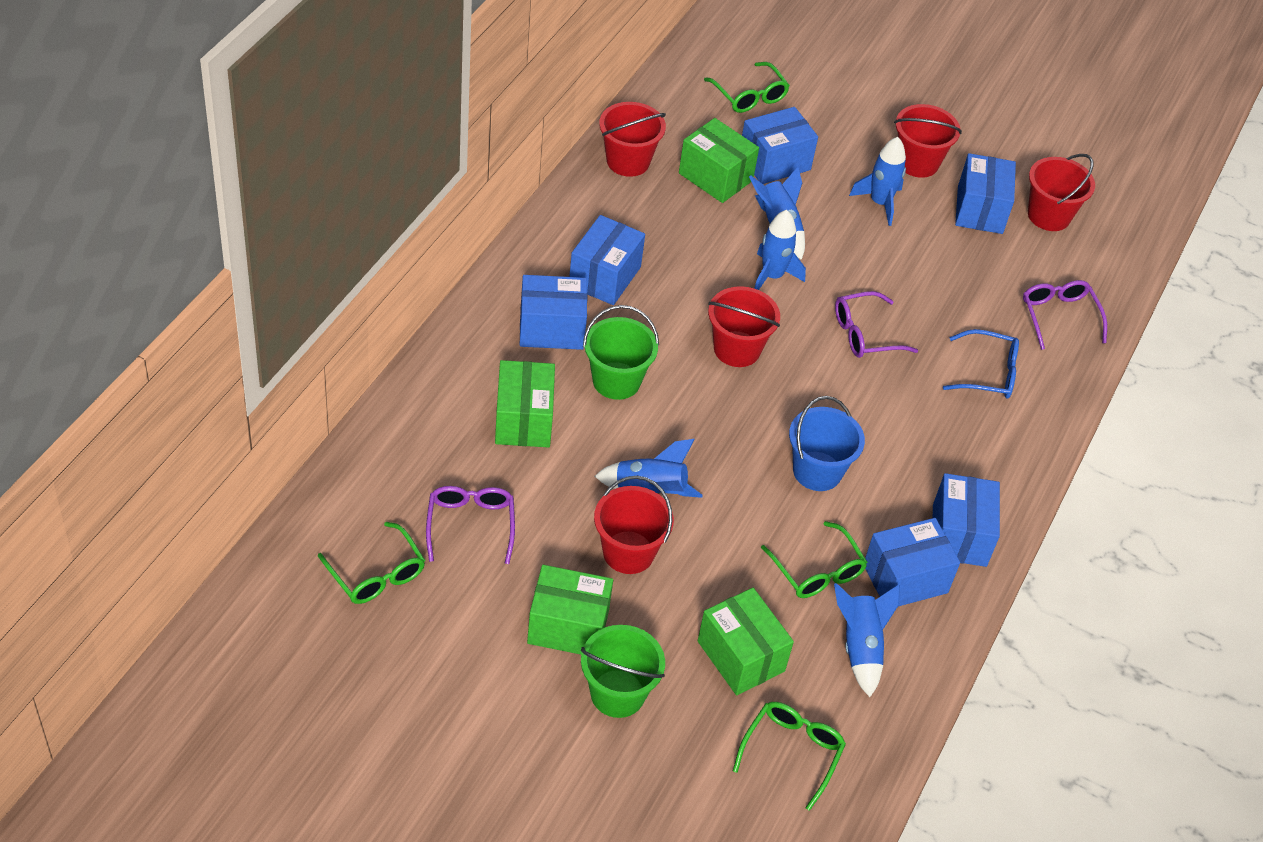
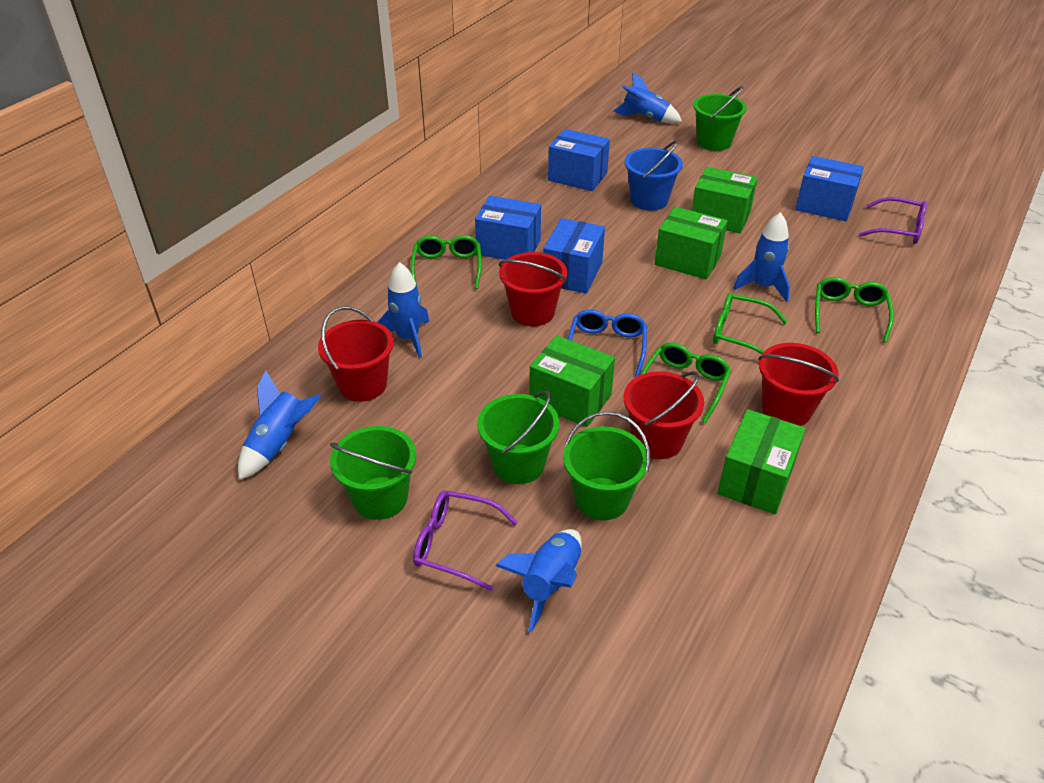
blue box: 6 -> 4
green bucket: 2 -> 4
purple glasses: 3 -> 2
red bucket: 5 -> 4

